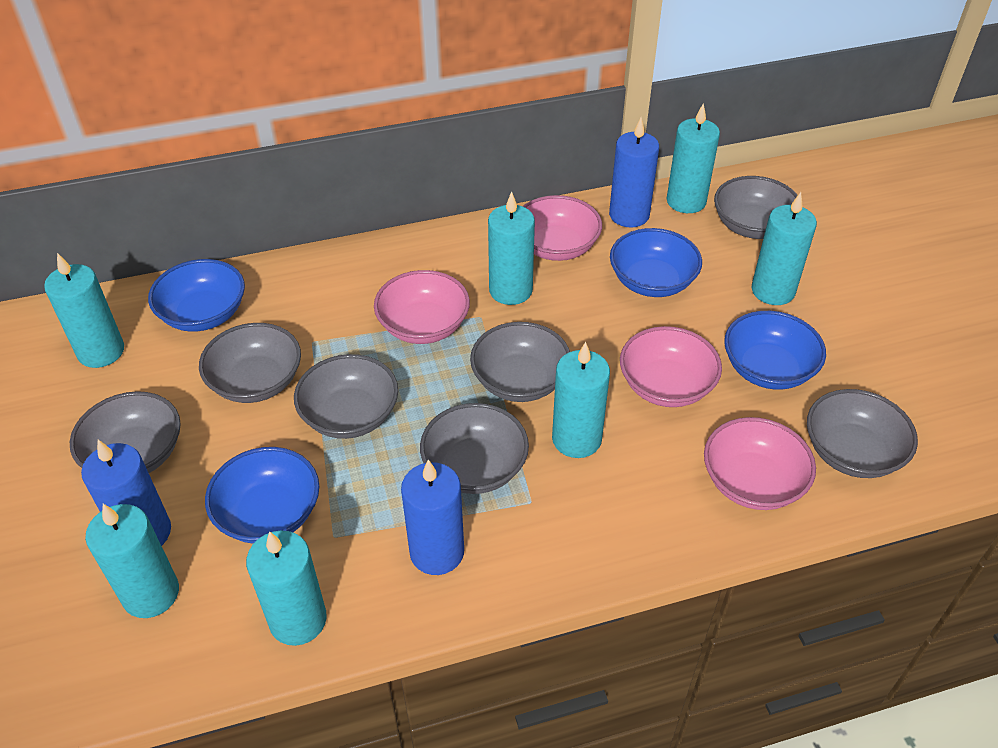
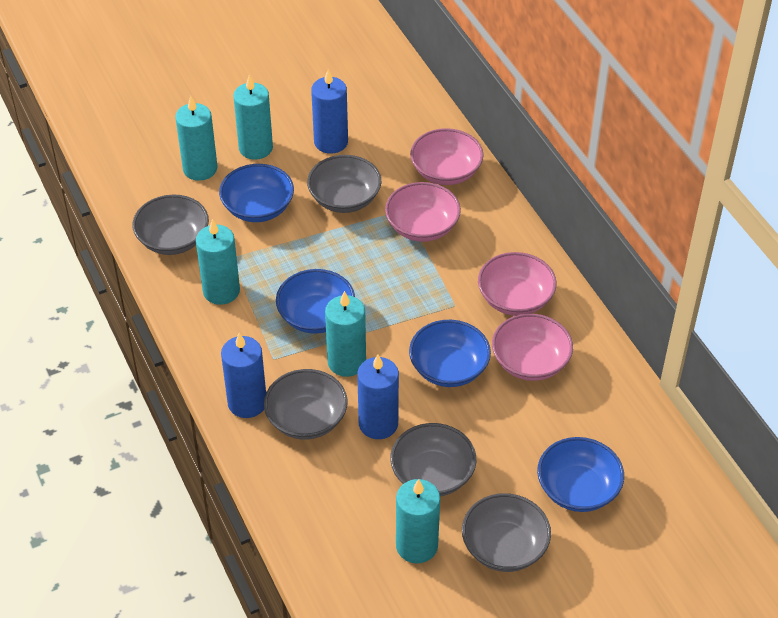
grey bowl: 7 -> 5
turquoise candle: 7 -> 5

